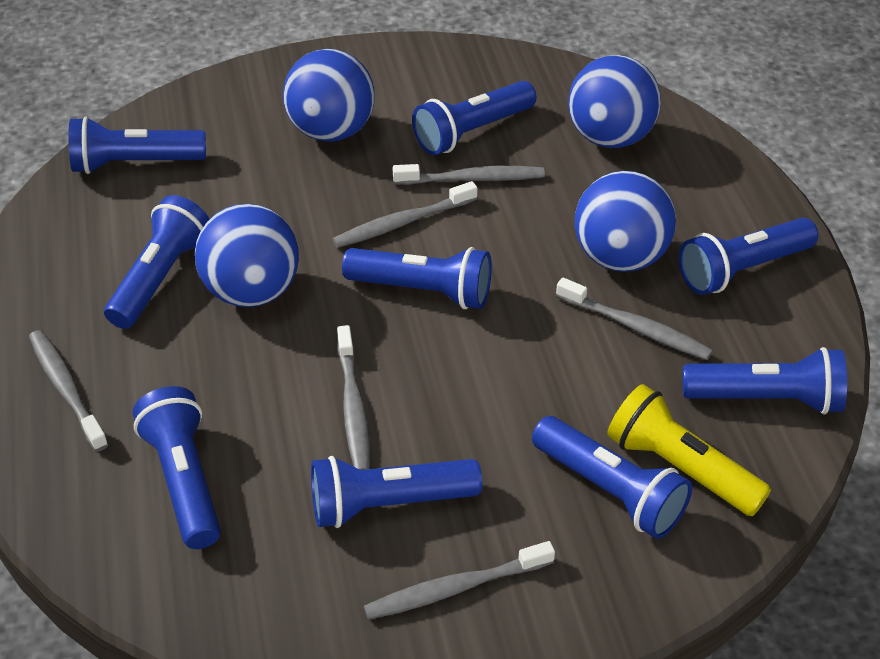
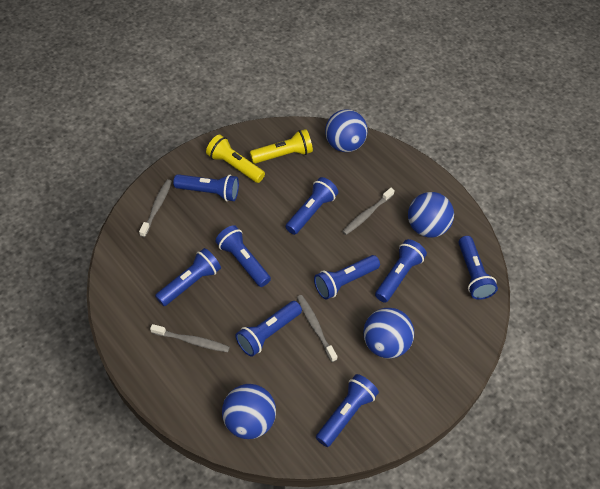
grey toothbrush: 6 -> 4
yellow flashlight: 1 -> 2

